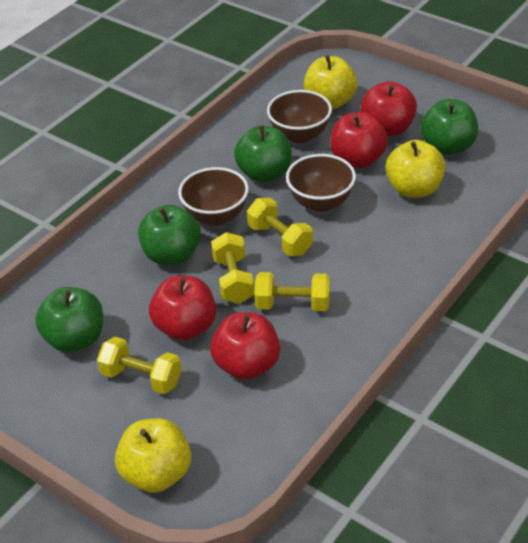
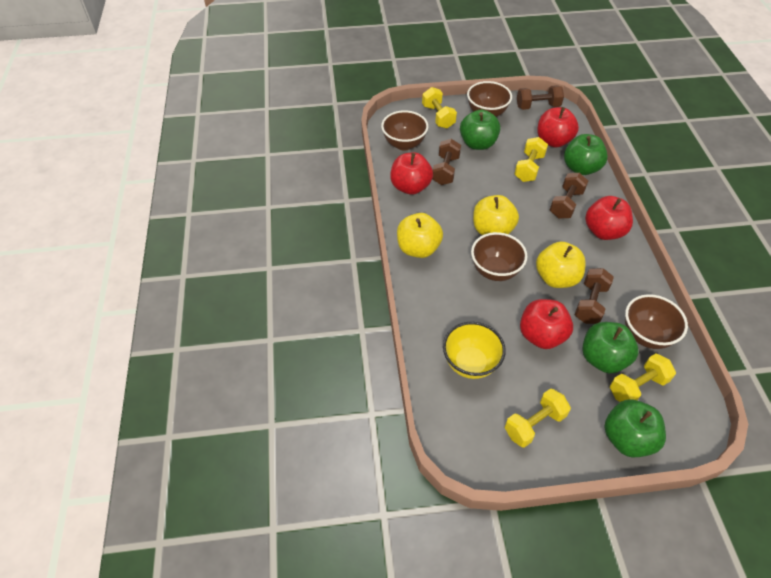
brown bowl: 3 -> 4
brown dumbbell: 0 -> 4
yellow bowl: 0 -> 1

